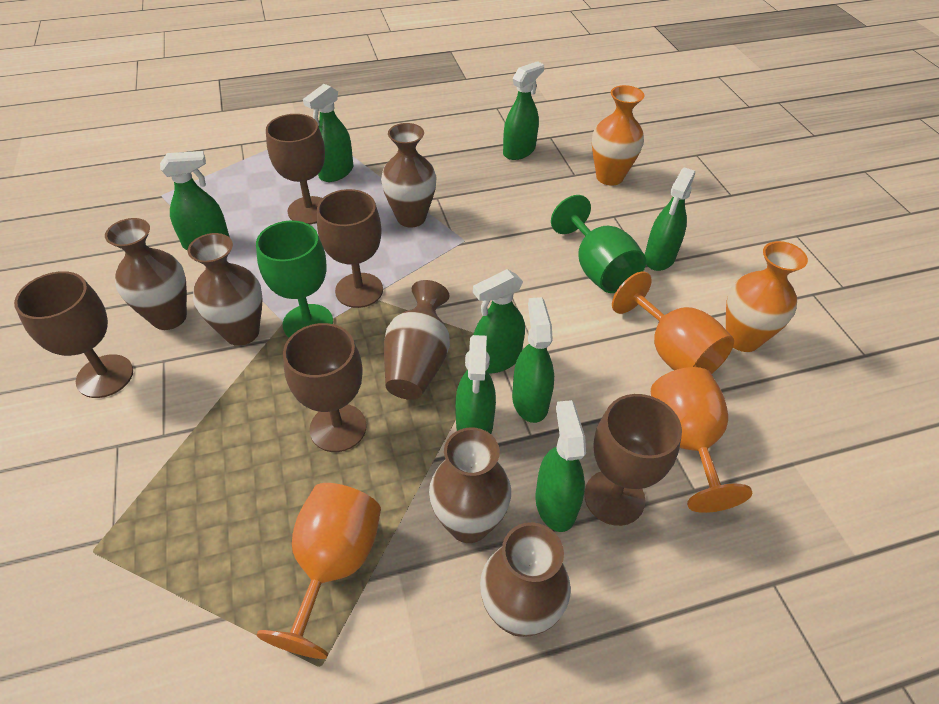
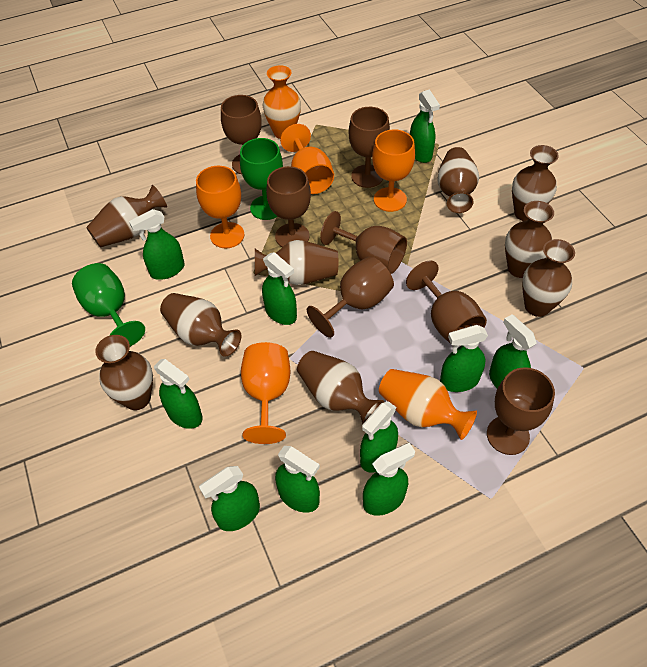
brown goblet: 5 -> 7
brown vase: 6 -> 9
green spray bottle: 8 -> 10
orange goblet: 3 -> 4

